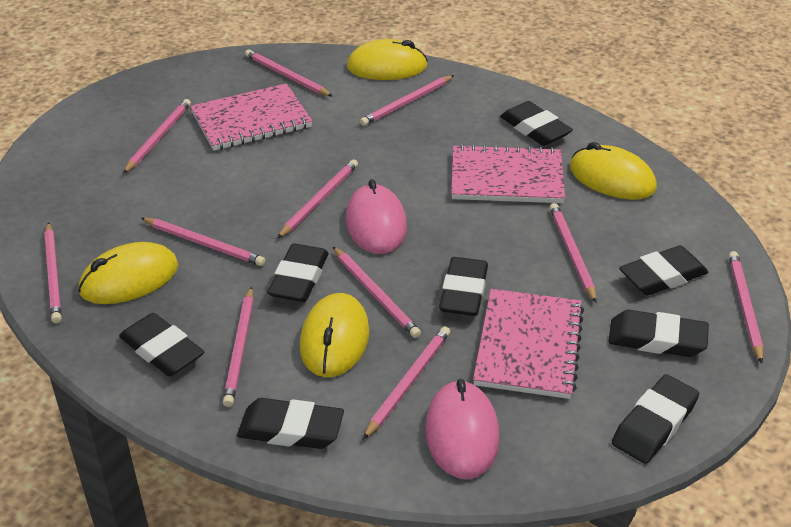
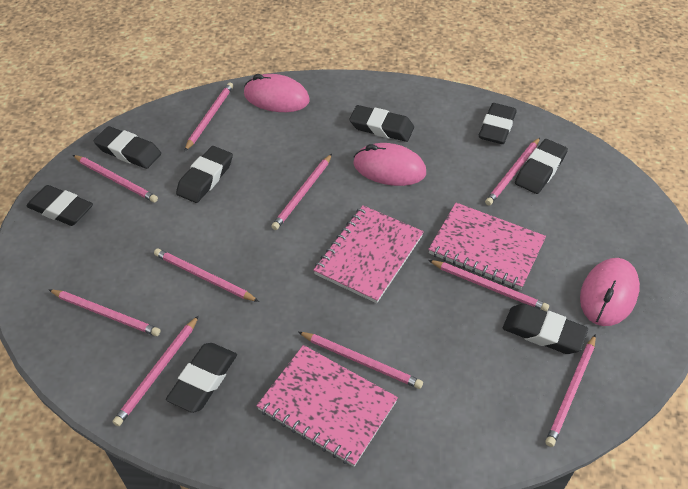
pink mouse: 2 -> 3
pink pencil: 11 -> 10
yellow mouse: 4 -> 0

